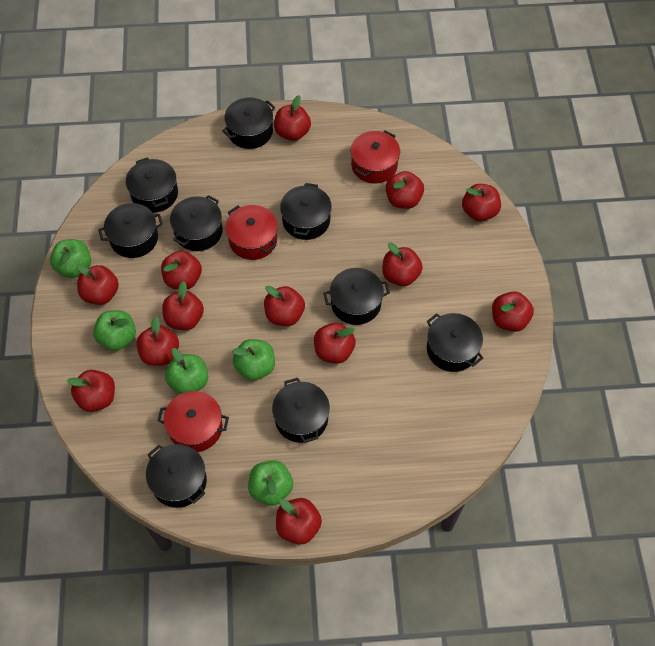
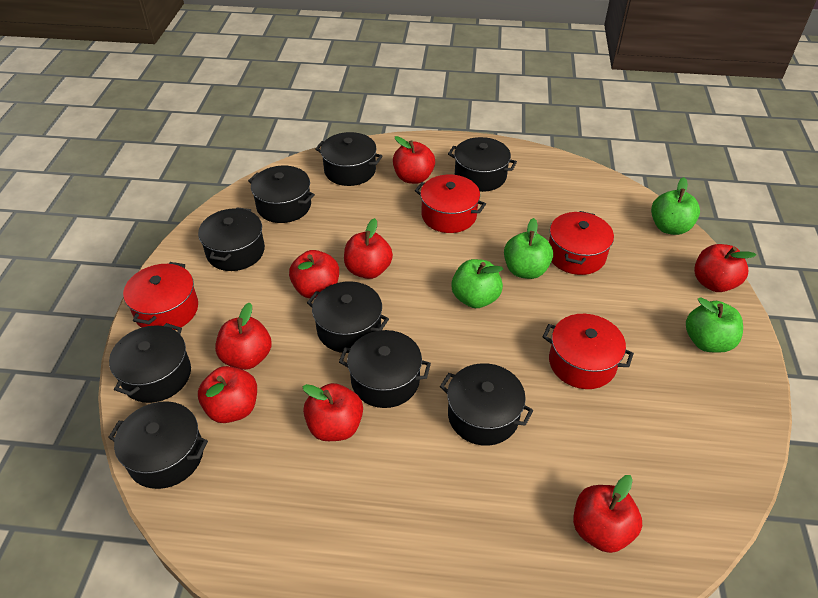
green apple: 5 -> 4
red apple: 13 -> 8
red pot: 3 -> 4

